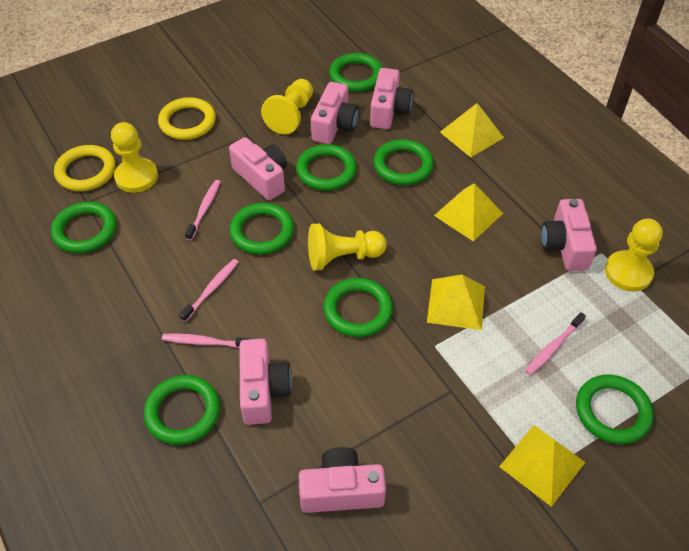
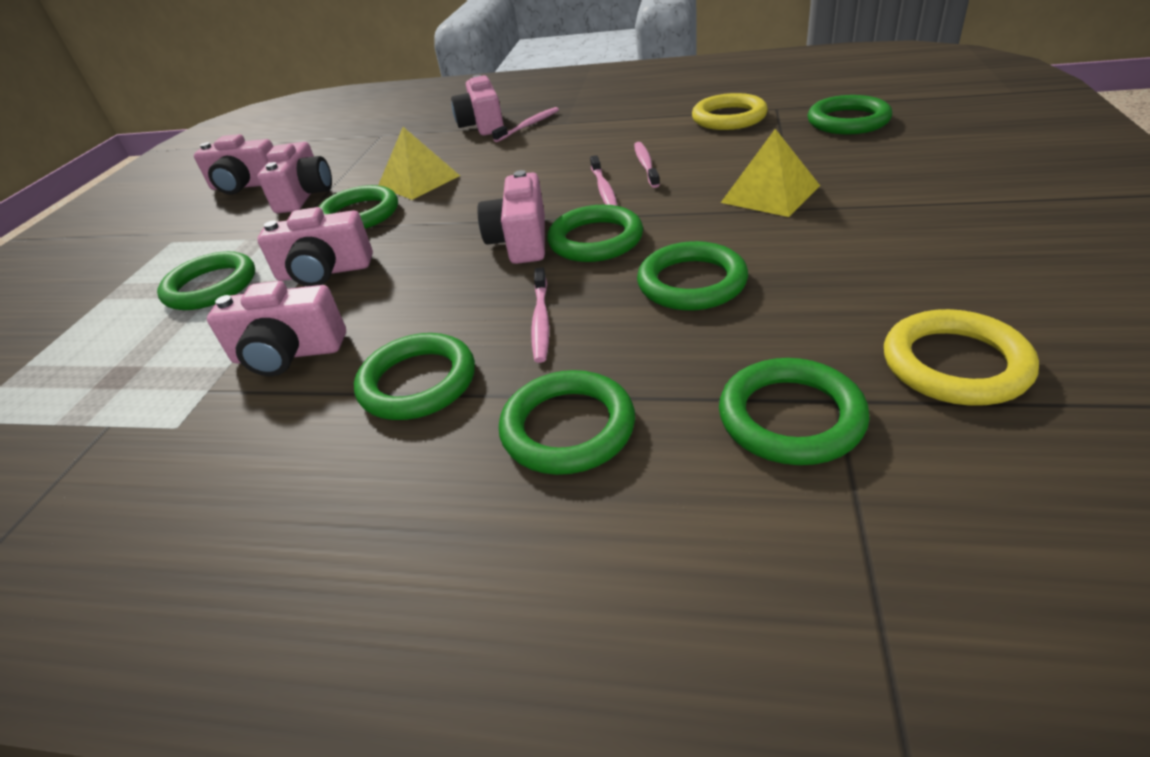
yellow pawn: 4 -> 0
yellow pyramid: 4 -> 2

